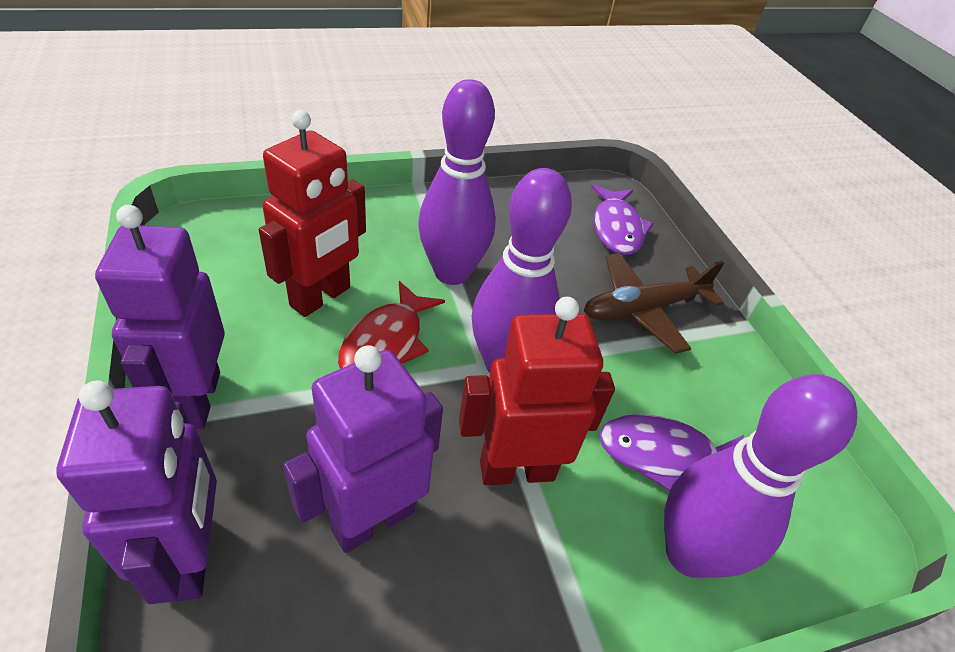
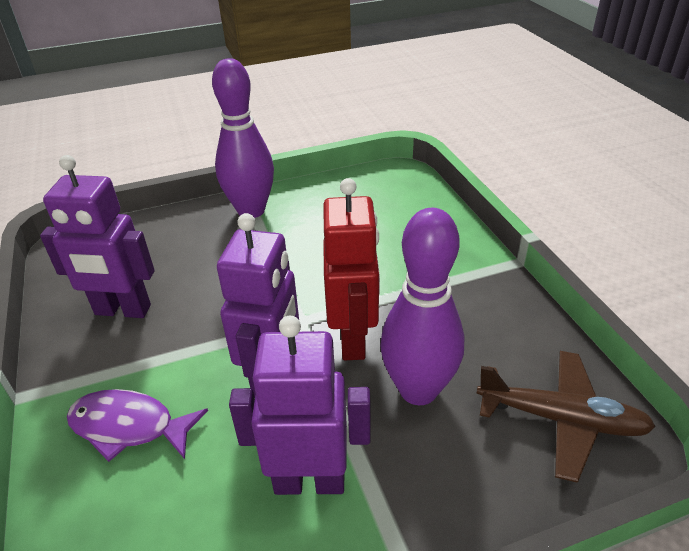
purple bowling pin: 3 -> 2
purple fish: 2 -> 1
red fish: 1 -> 0
red robot: 2 -> 1

